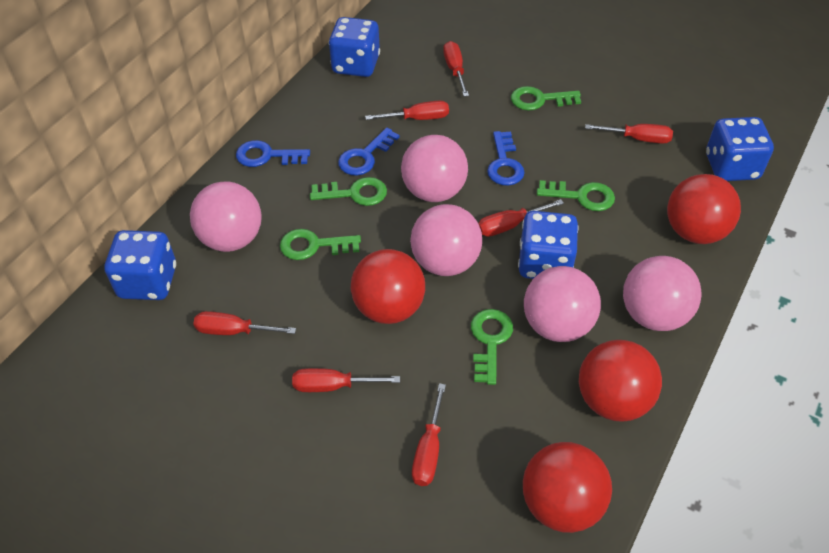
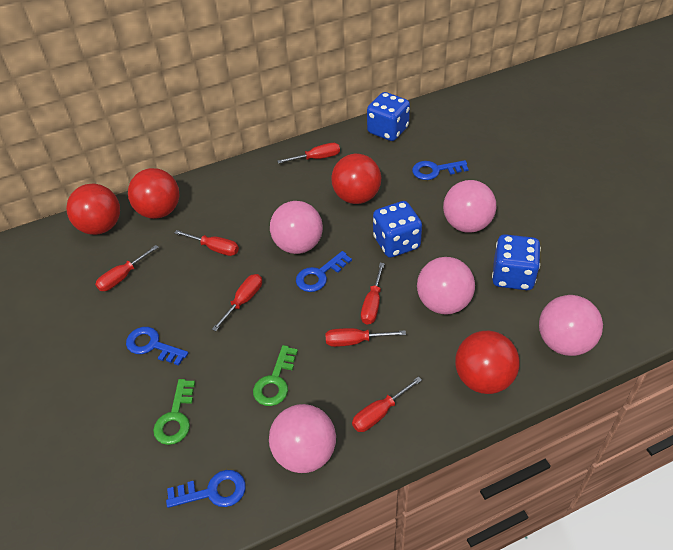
blue dice: 4 -> 3
blue key: 3 -> 4
green key: 5 -> 2

